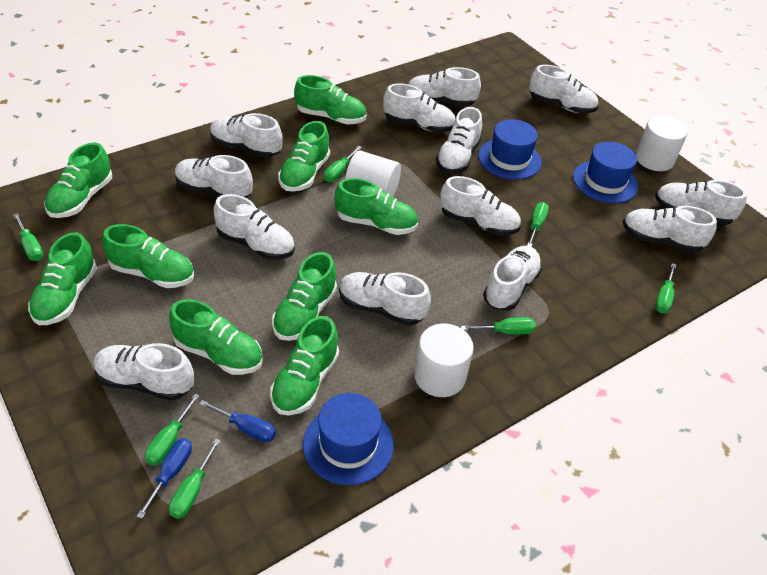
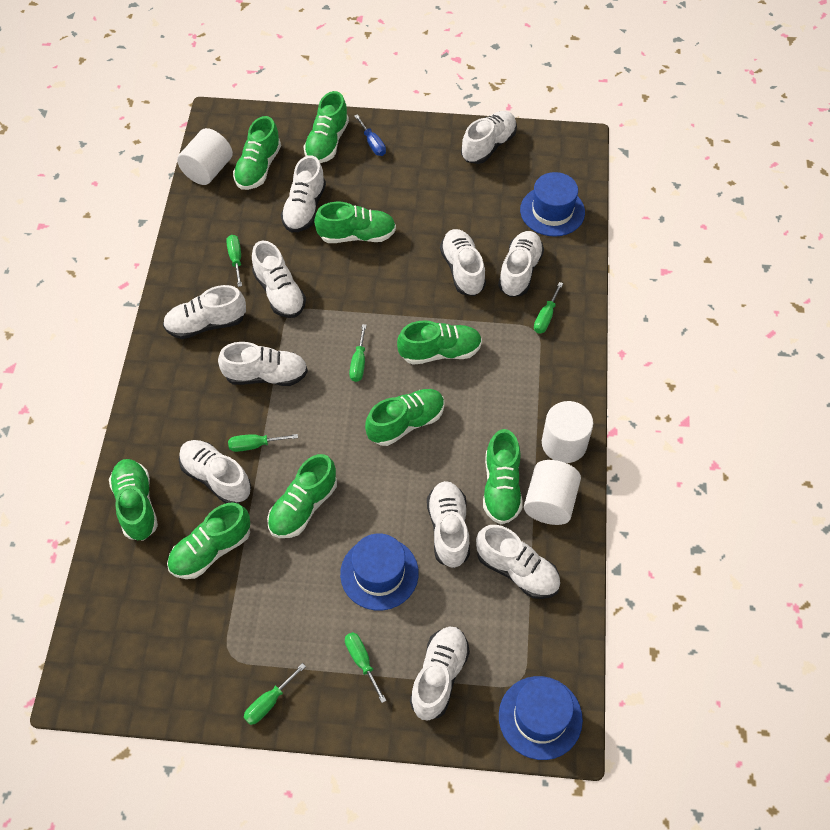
blue screwdriver: 2 -> 1
green screwdriver: 7 -> 6
white shoe: 13 -> 11

